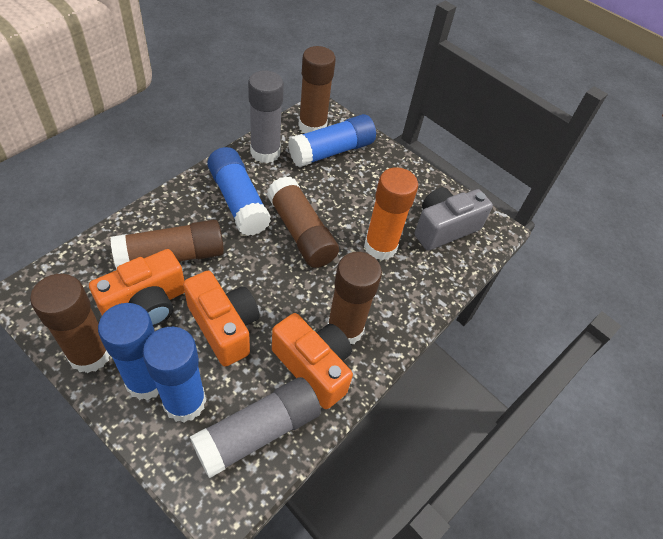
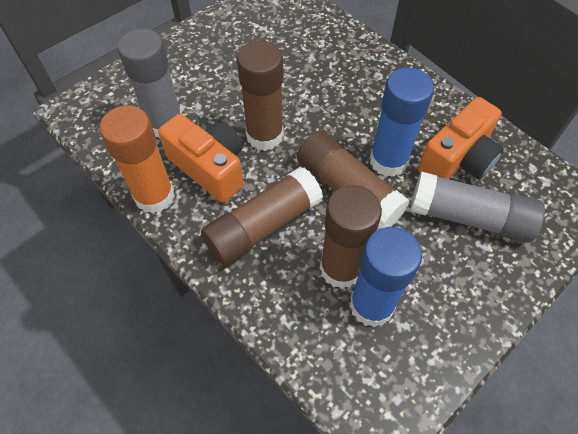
blue glue stick: 4 -> 2
brown glue stick: 5 -> 4
grey camera: 1 -> 0
orange camera: 3 -> 2

